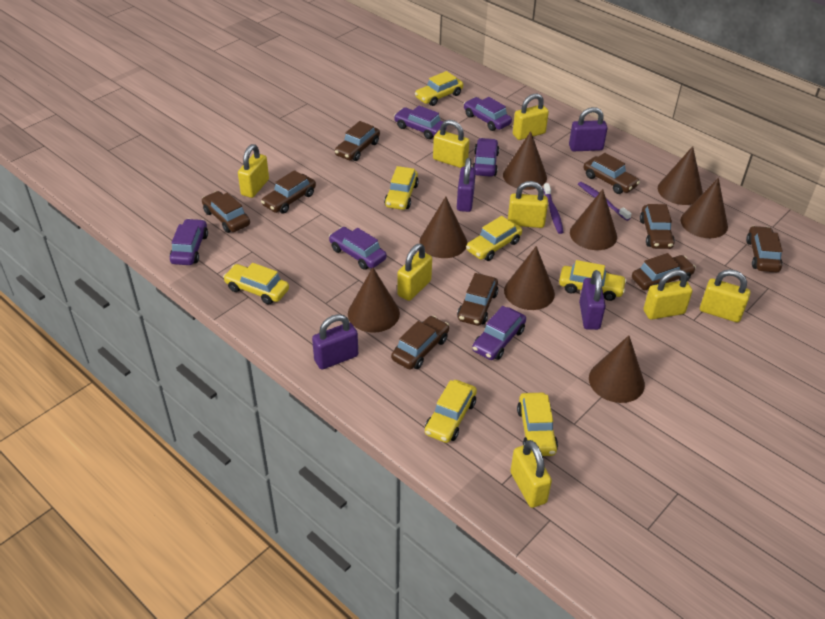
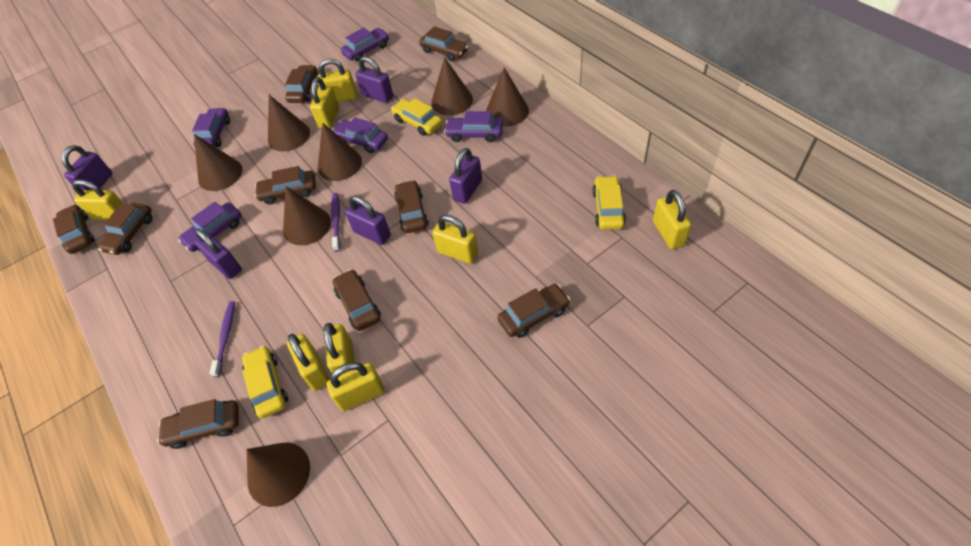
brown cone: 8 -> 7
purple car: 6 -> 5
purple padlock: 4 -> 5
yellow car: 7 -> 3

